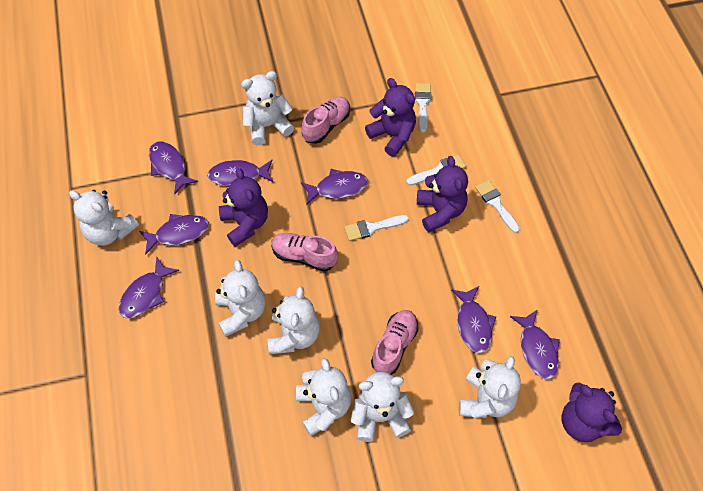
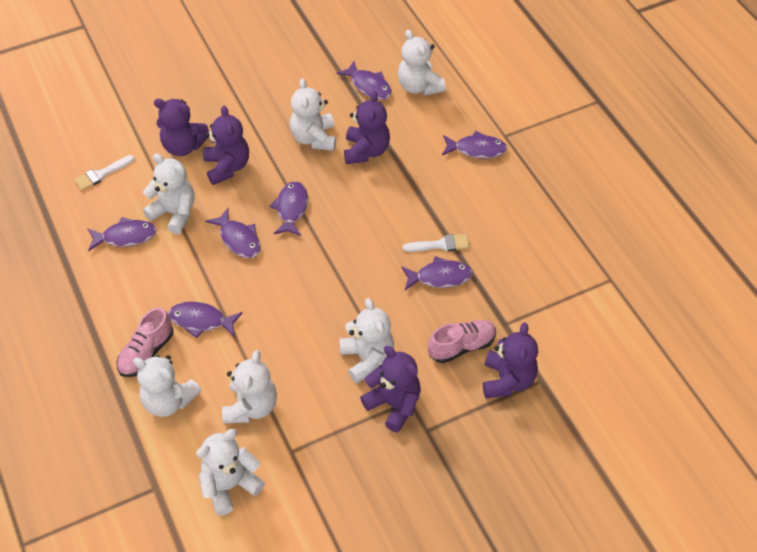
pink shoe: 3 -> 2
purple teddy bear: 4 -> 5
white brush: 4 -> 2

